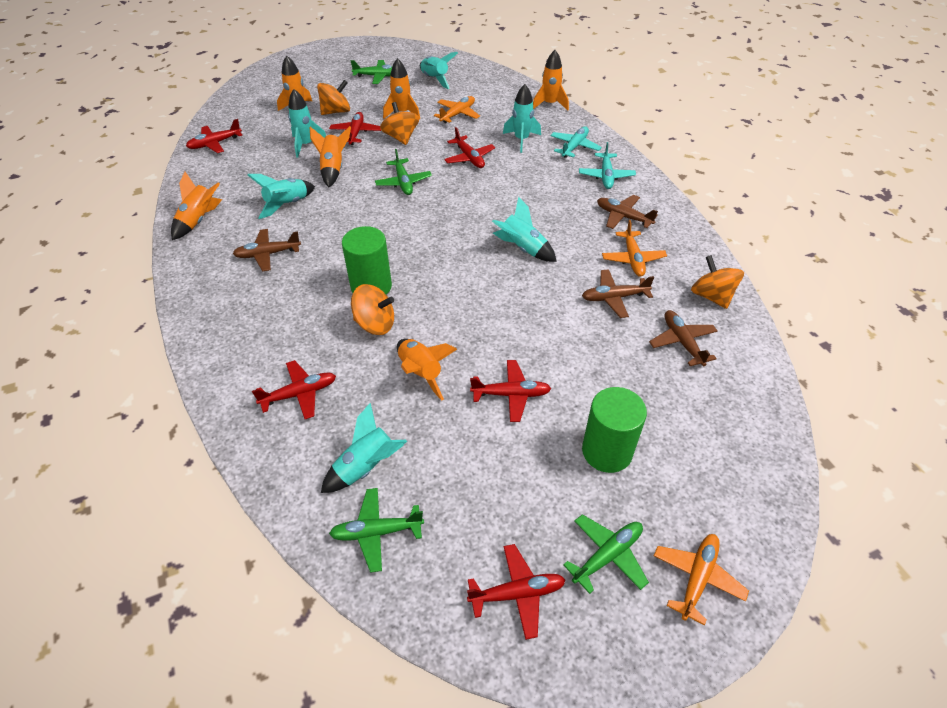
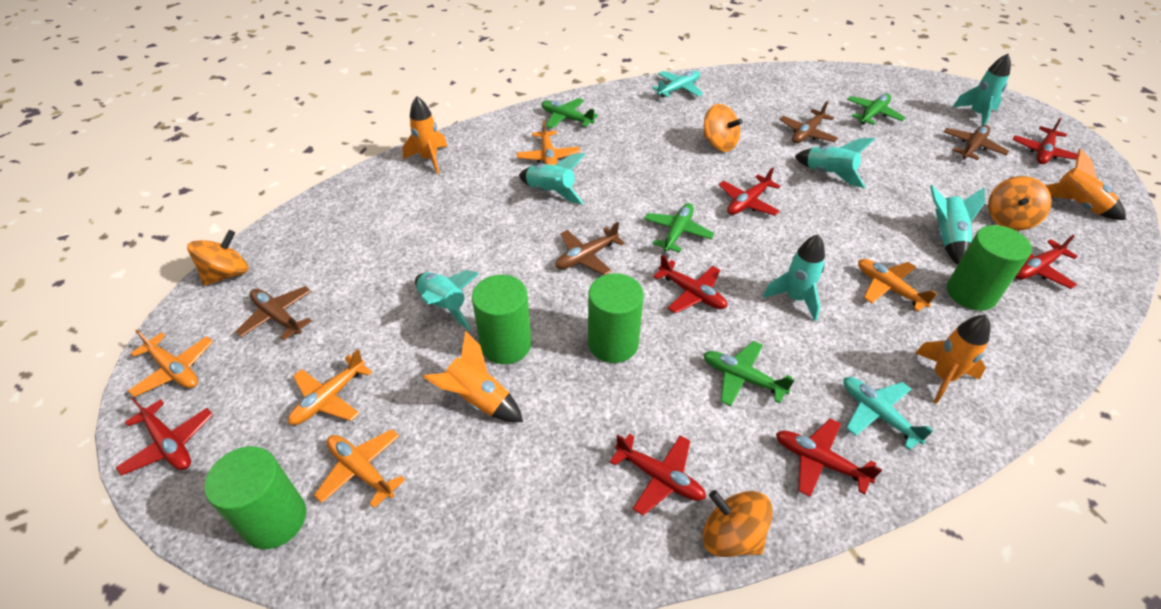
green cylinder: 2 -> 4
orange plane: 3 -> 5
orange rocket: 6 -> 4
red plane: 6 -> 7

